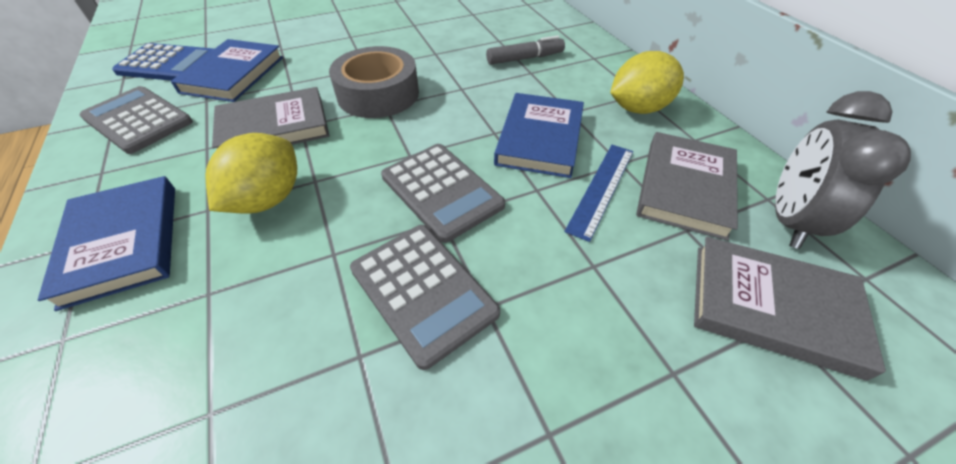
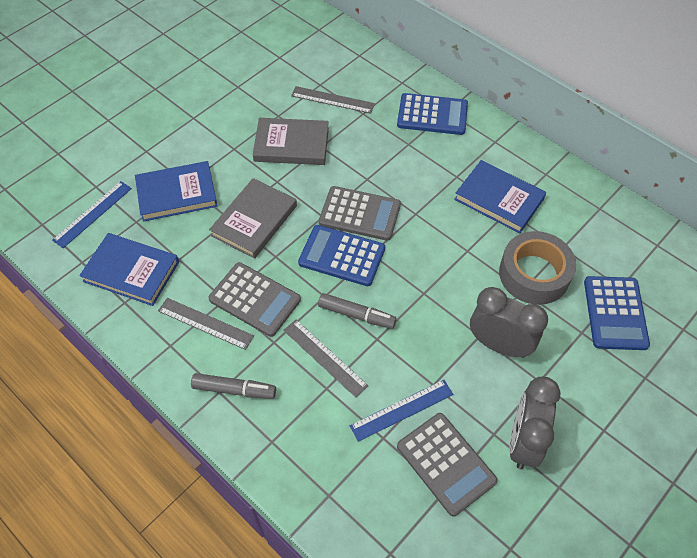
blue calculator: 1 -> 3
blue ruler: 1 -> 2
grey book: 3 -> 2
grey clock: 1 -> 2
grey marker: 1 -> 2
grey ruler: 0 -> 3
yellow lemon: 2 -> 0

